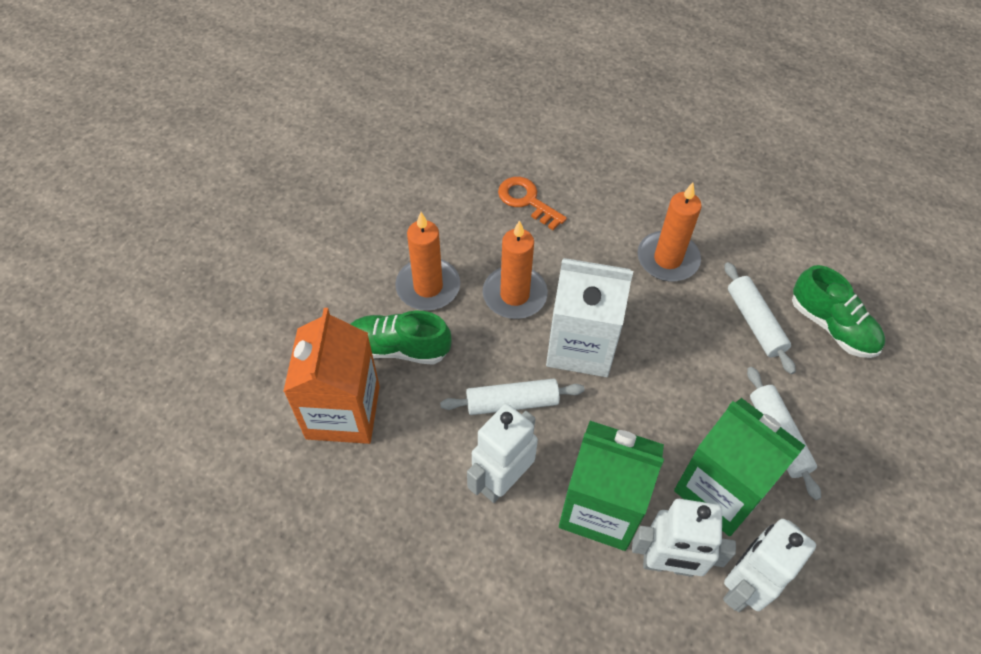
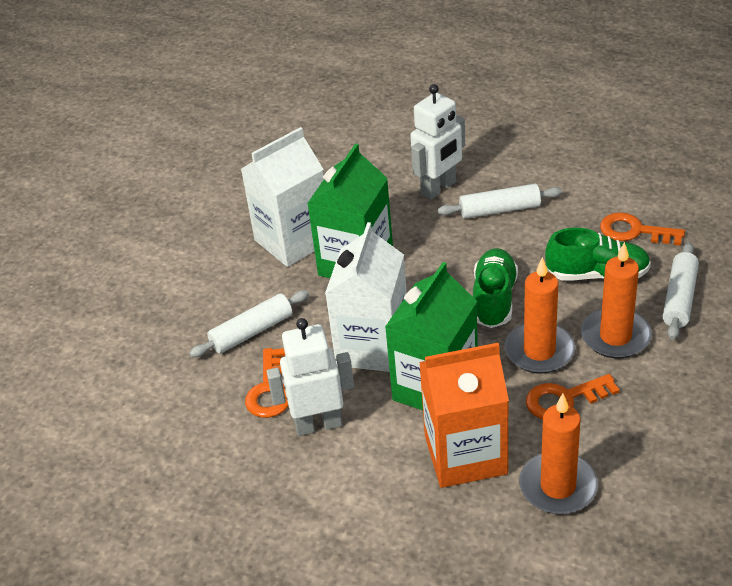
orange key: 1 -> 3
white carton: 1 -> 2
white robot: 3 -> 2

